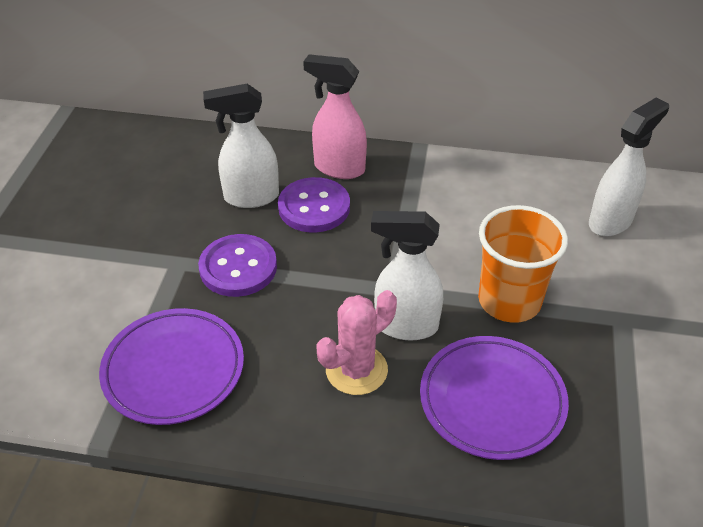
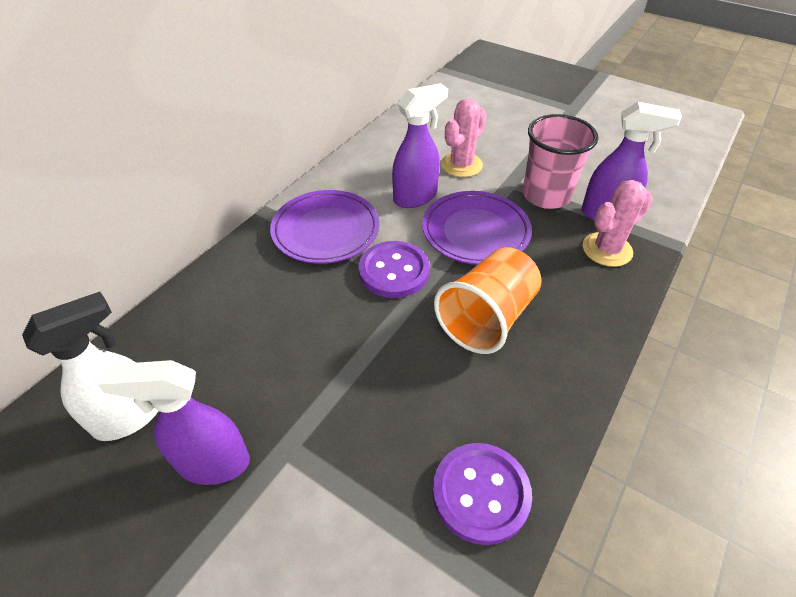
pink cactus: 1 -> 2
pink cup: 0 -> 1
pink spray bottle: 1 -> 0
purple spray bottle: 0 -> 3
white spray bottle: 3 -> 1

